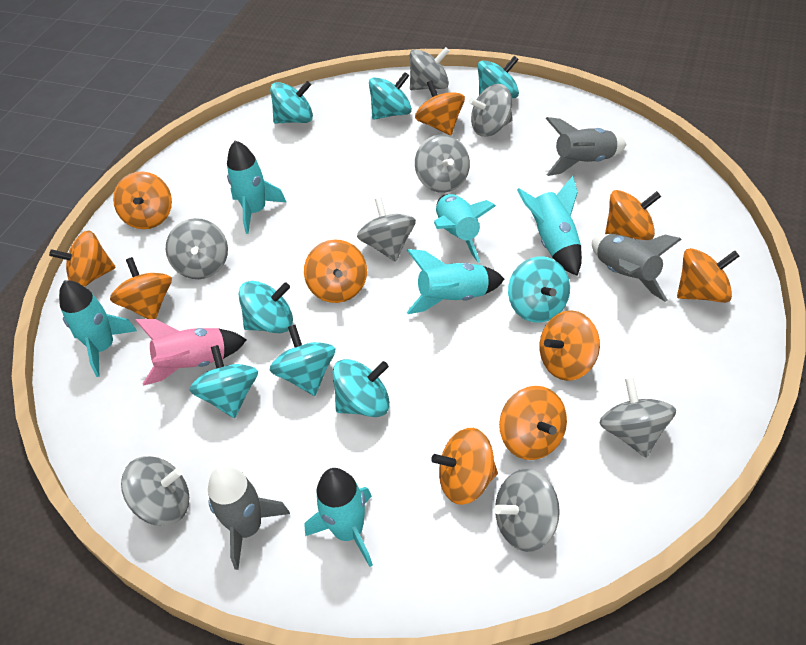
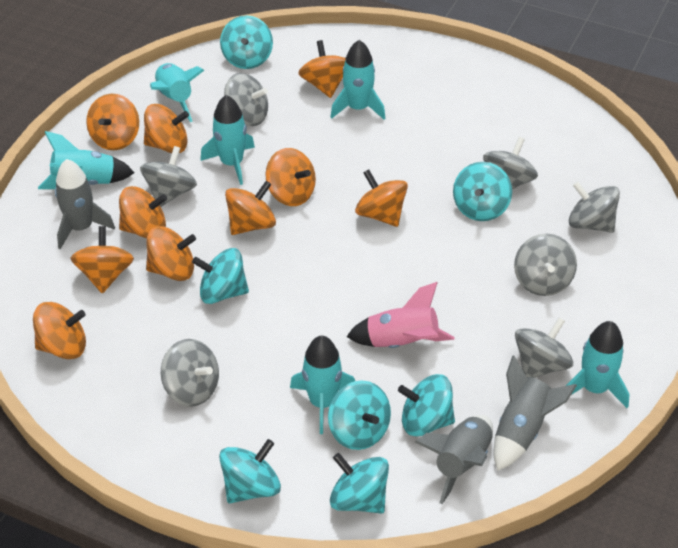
grey spinning top: 8 -> 7
turquoise spinning top: 8 -> 7

